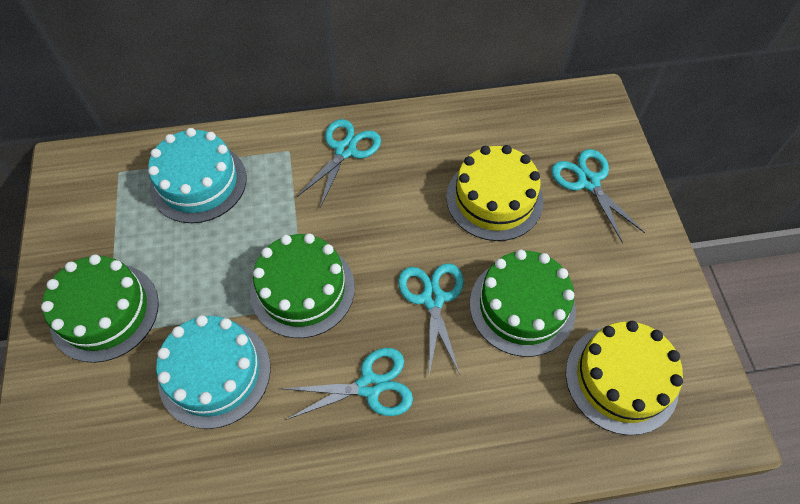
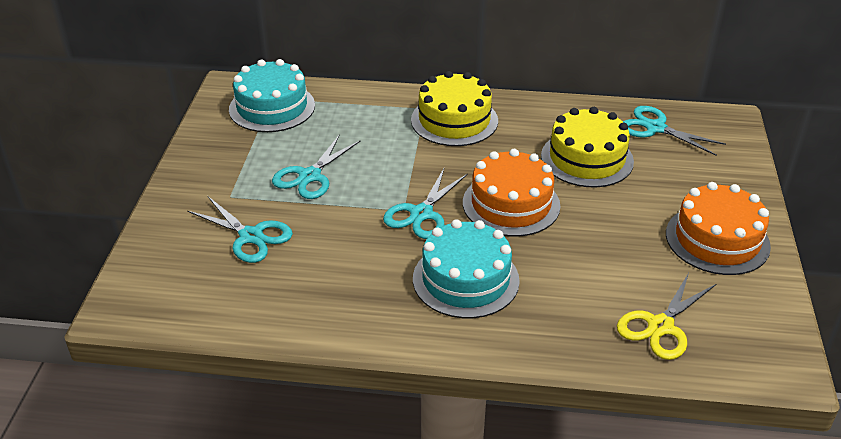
green cake: 3 -> 0
orange cake: 0 -> 2
yellow scissors: 0 -> 1

